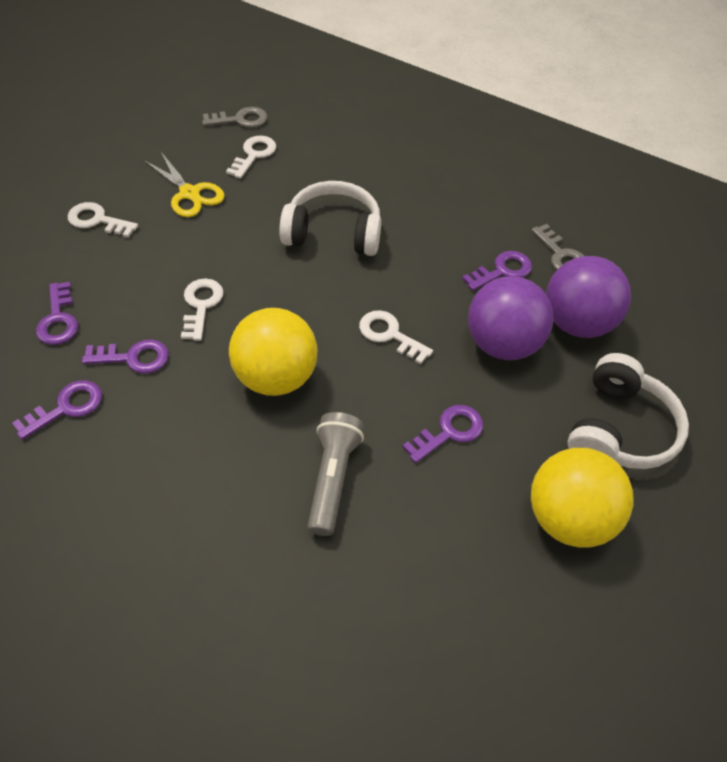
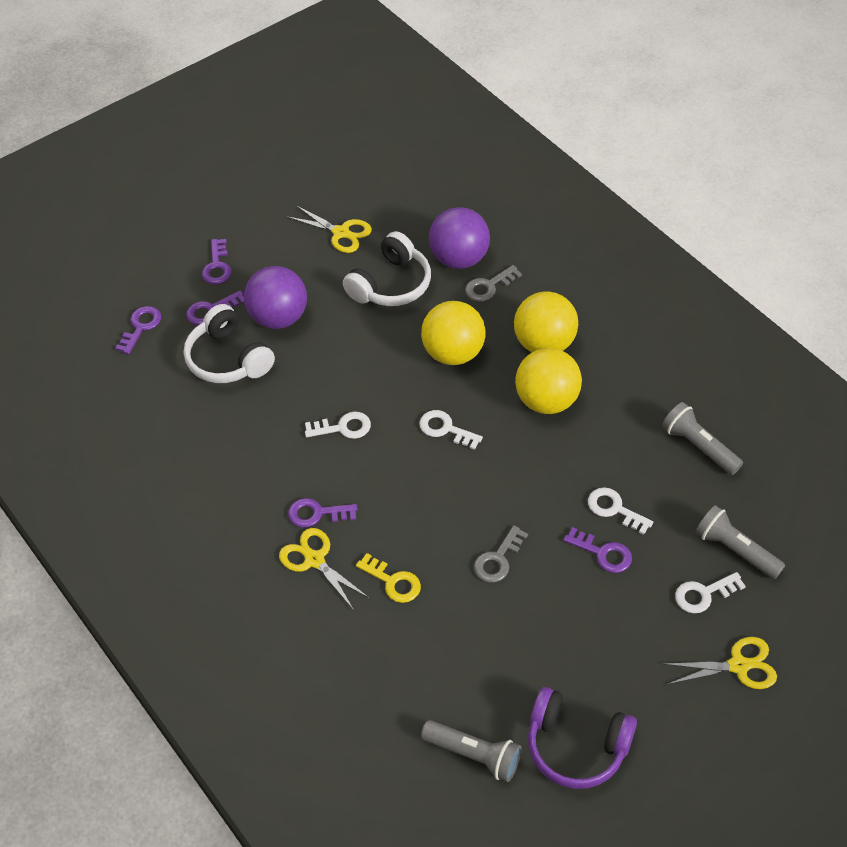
grey flashlight: 1 -> 3
purple headphones: 0 -> 1
yellow ball: 2 -> 3
yellow key: 0 -> 1
yellow scissors: 1 -> 3

